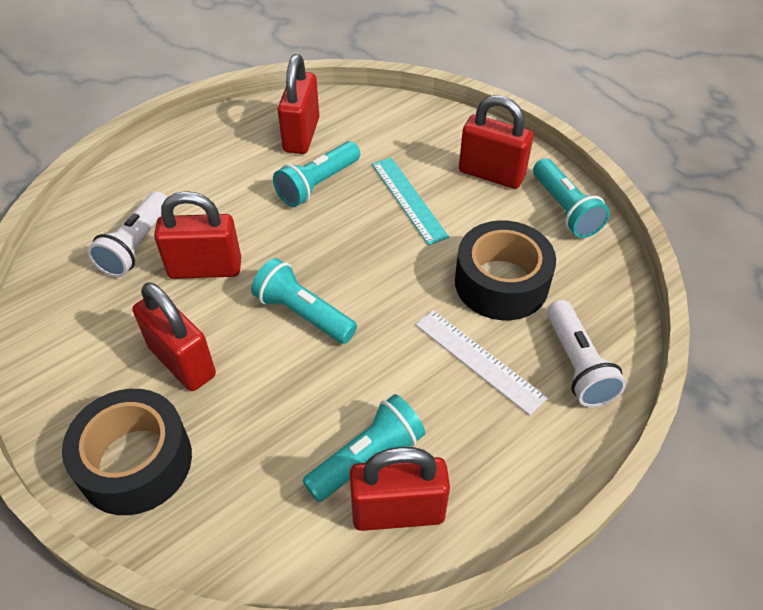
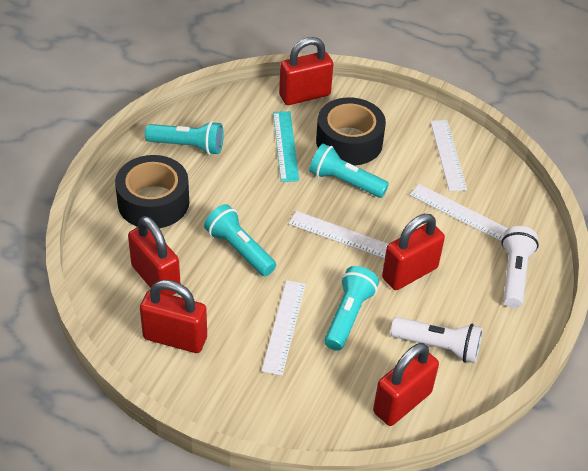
white ruler: 1 -> 4

